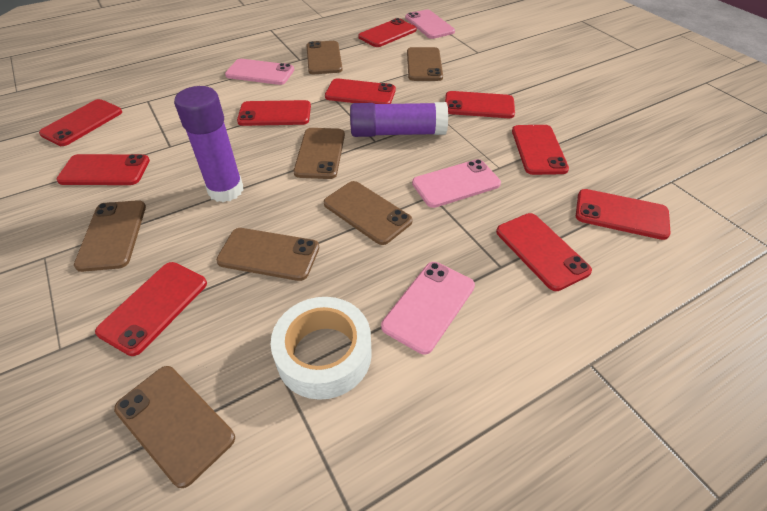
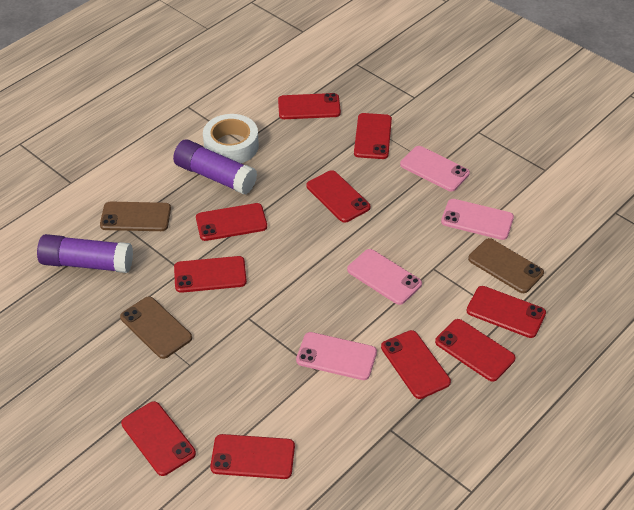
brown phone: 7 -> 3

